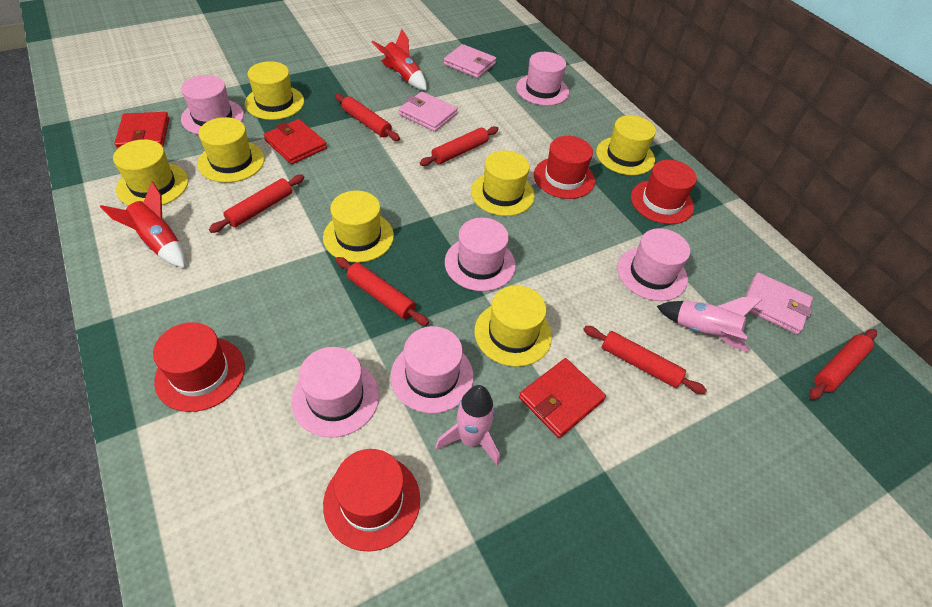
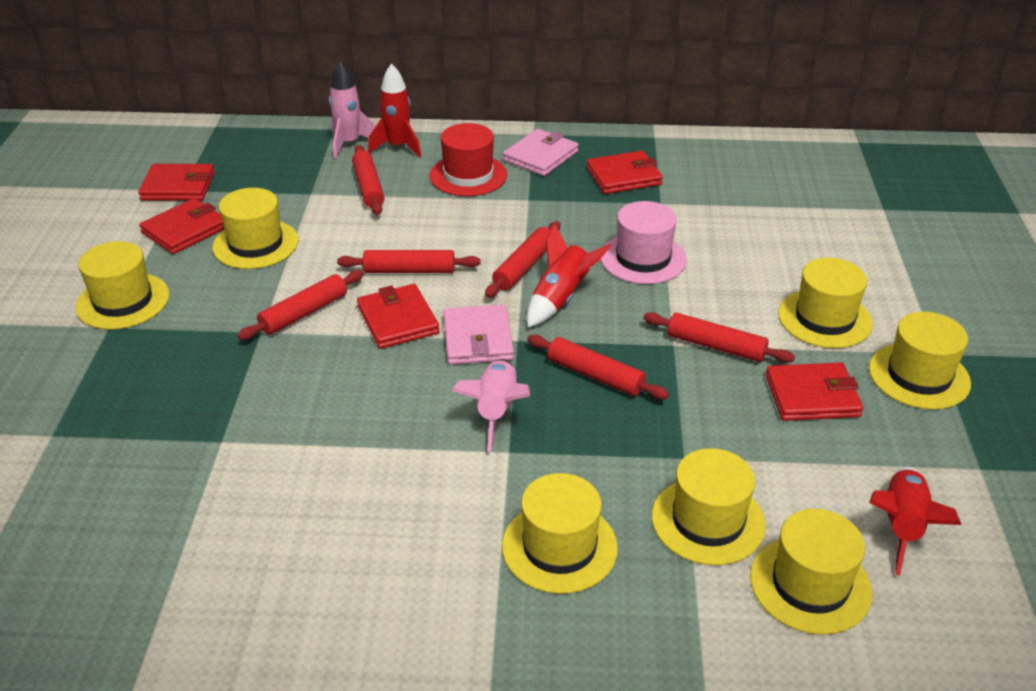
pink hat: 6 -> 1
pink wallet: 3 -> 2
red hat: 4 -> 1
red rocket: 2 -> 3
red wallet: 3 -> 5

